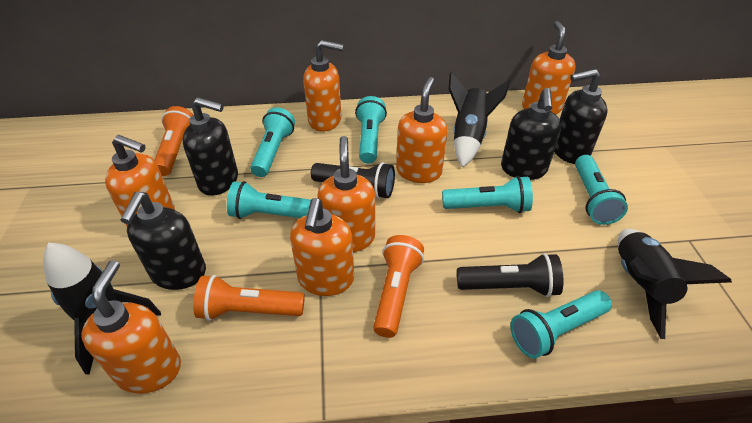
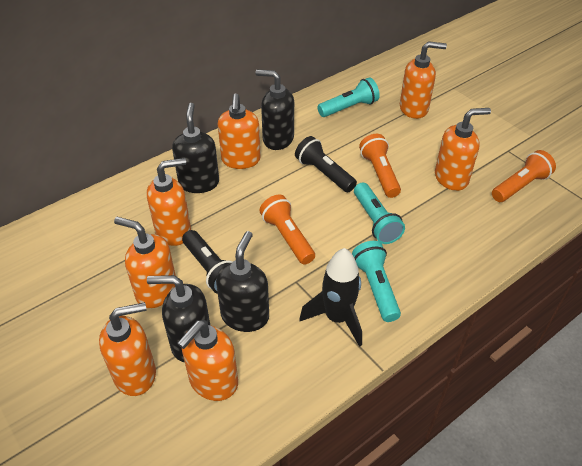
black rocket: 3 -> 1
turquoise flashlight: 6 -> 3

